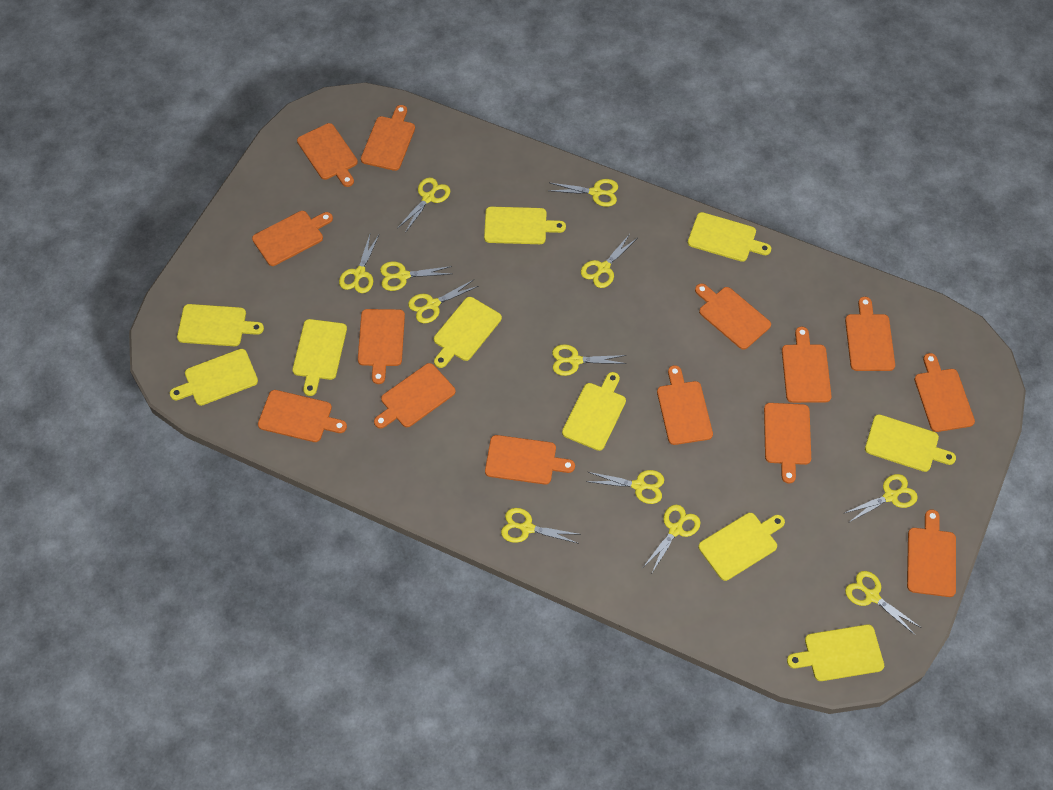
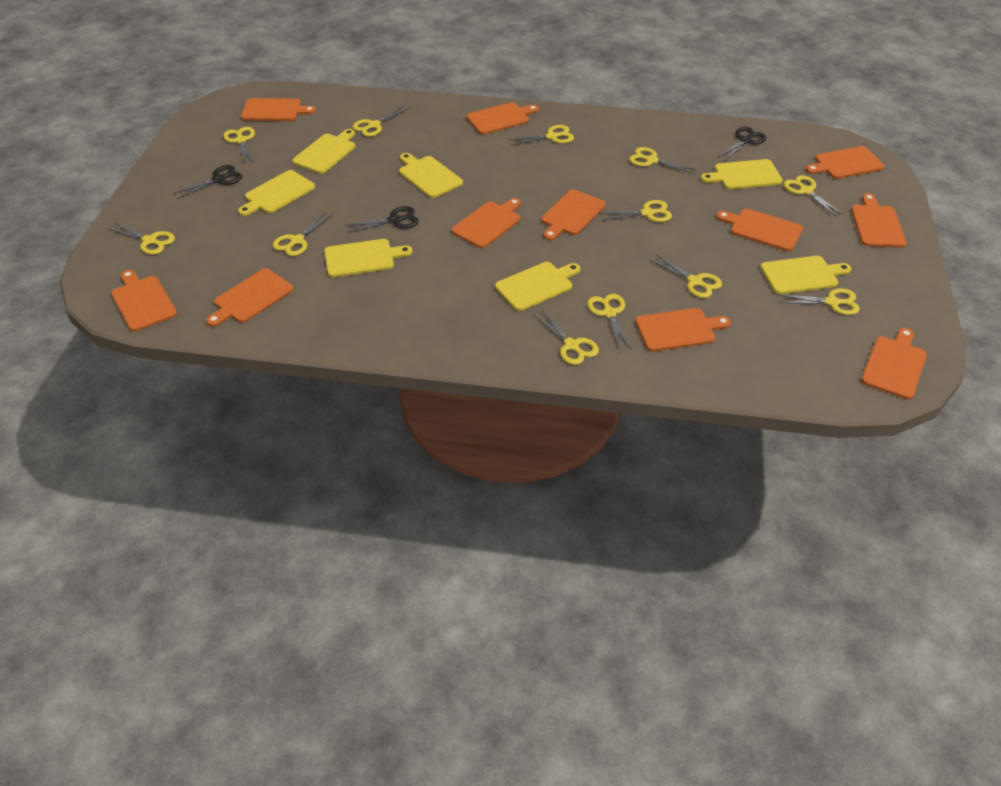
black scissors: 0 -> 3
orange cutting board: 14 -> 11
yellow cutting board: 10 -> 7

